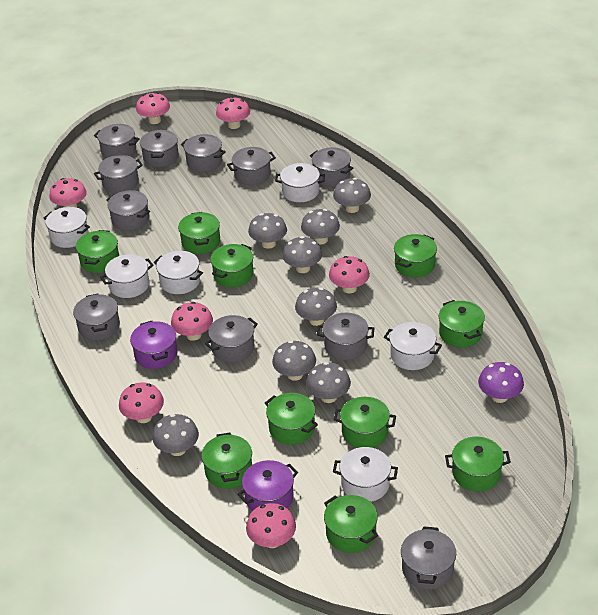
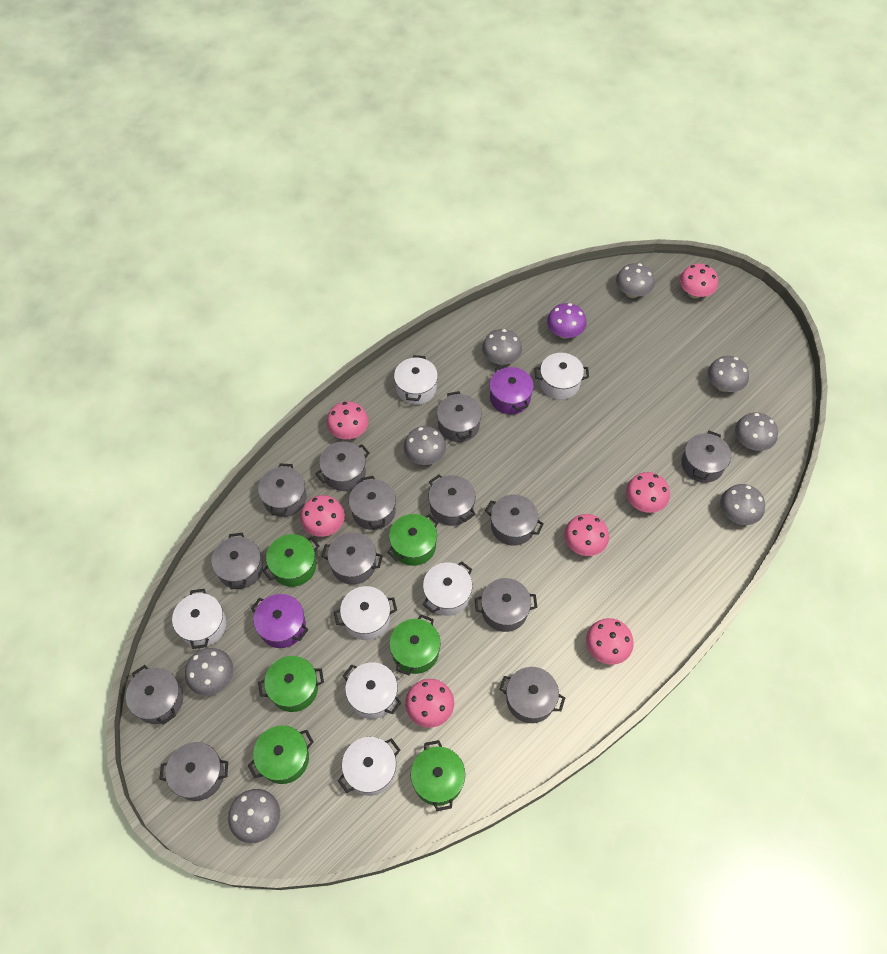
green pot: 10 -> 6
grey pot: 11 -> 13
white pot: 6 -> 7

